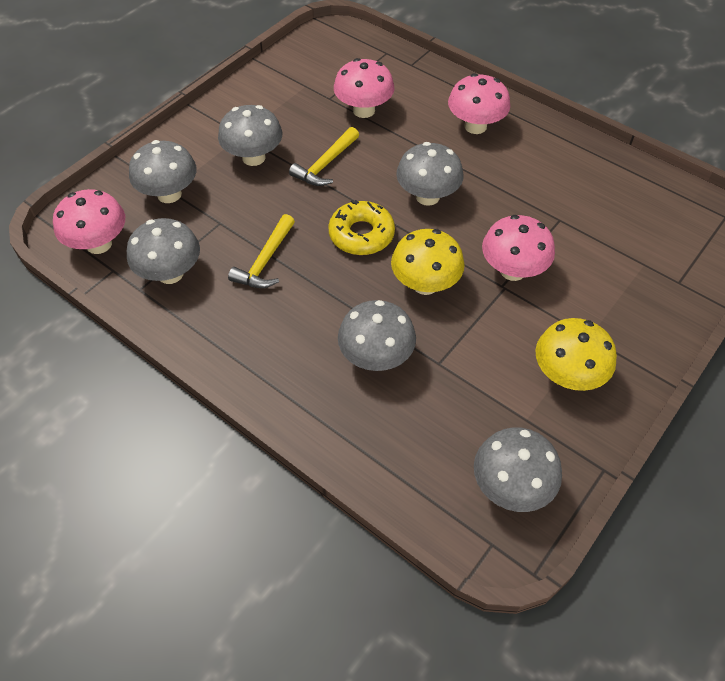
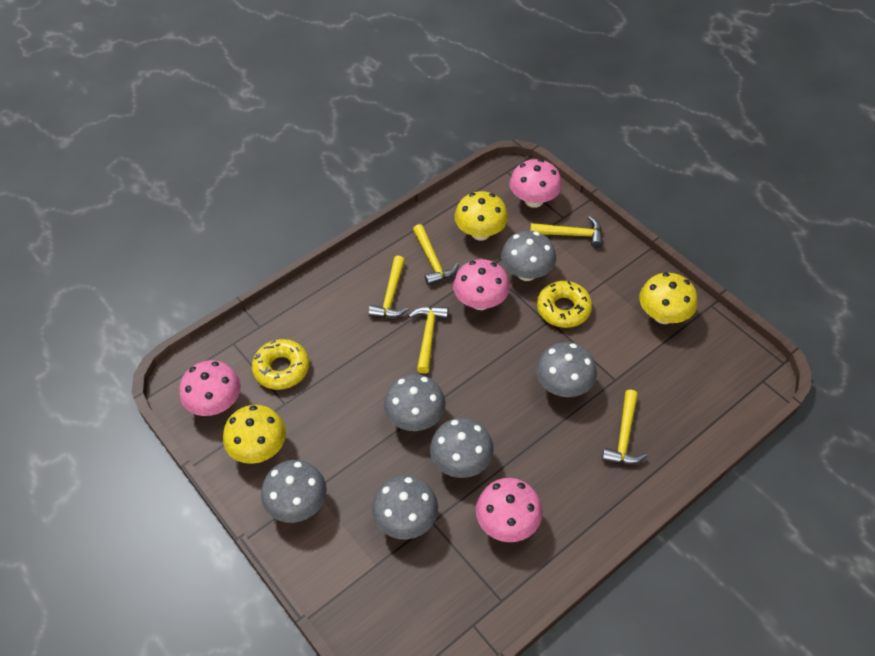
yellow donut: 1 -> 2
yellow hammer: 2 -> 5
yellow mushroom: 2 -> 3

